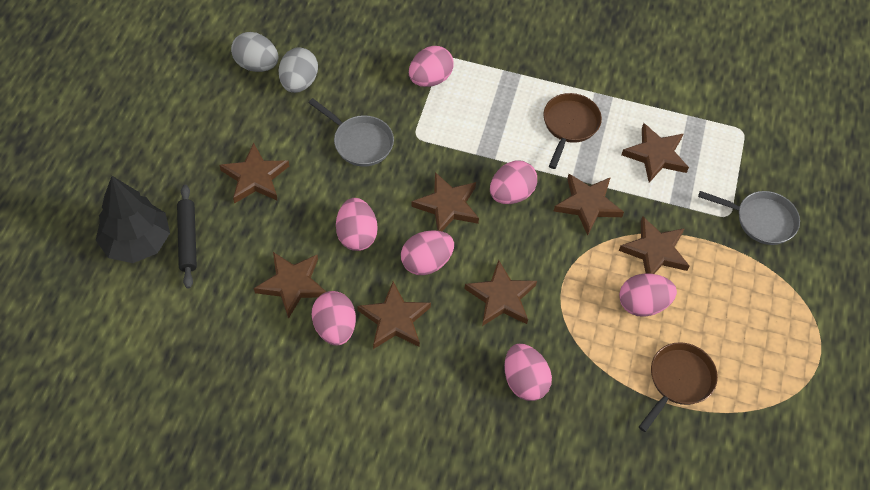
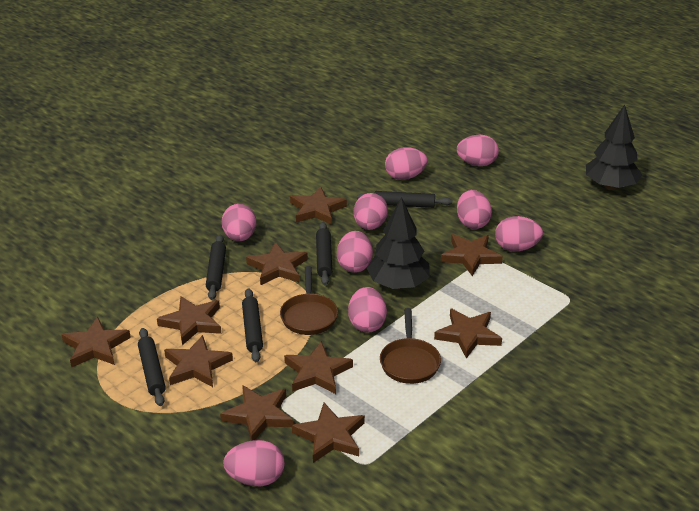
black rolling pin: 1 -> 5
black tree: 1 -> 2
brown star: 8 -> 10
grey egg: 2 -> 0
grey pan: 2 -> 0
pink egg: 7 -> 9

